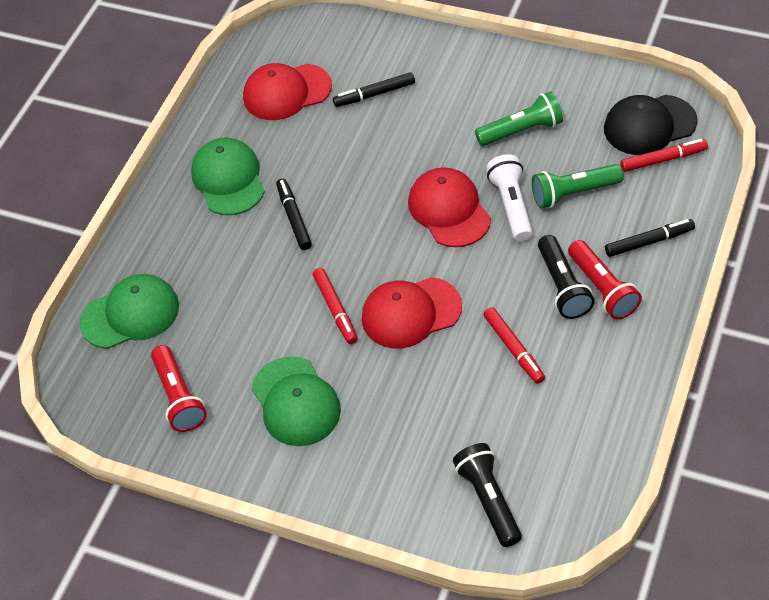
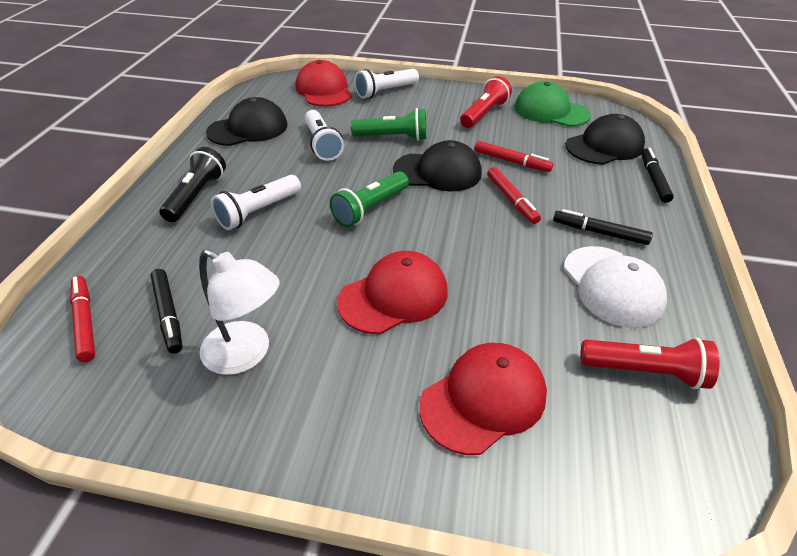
black cap: 1 -> 3
black flashlight: 2 -> 1
green cap: 3 -> 1
white cap: 0 -> 1
white flashlight: 1 -> 3
white lamp: 0 -> 1

